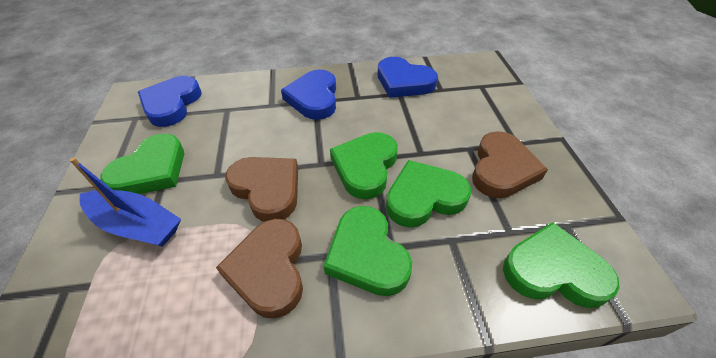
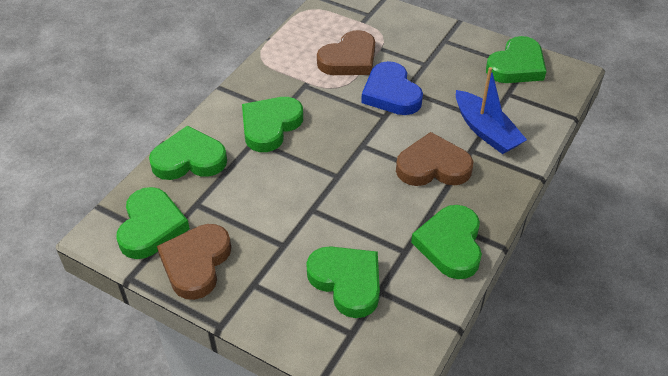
blue heart: 3 -> 1
green heart: 5 -> 6

